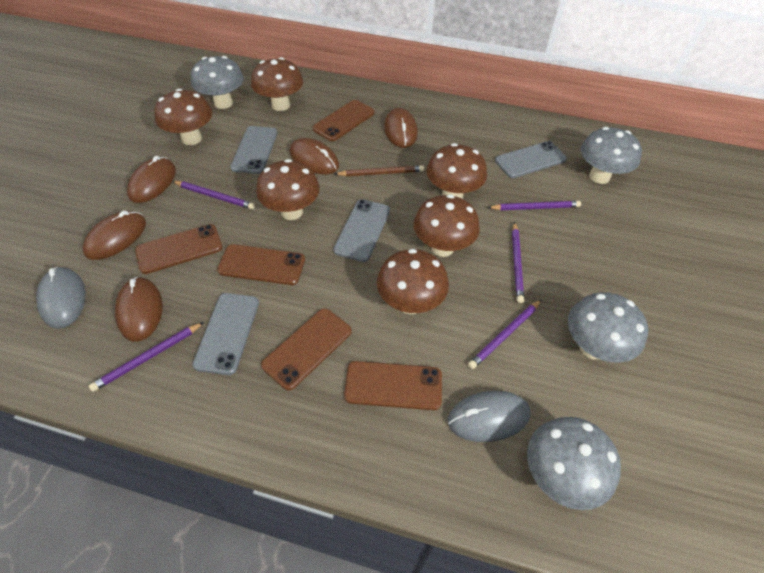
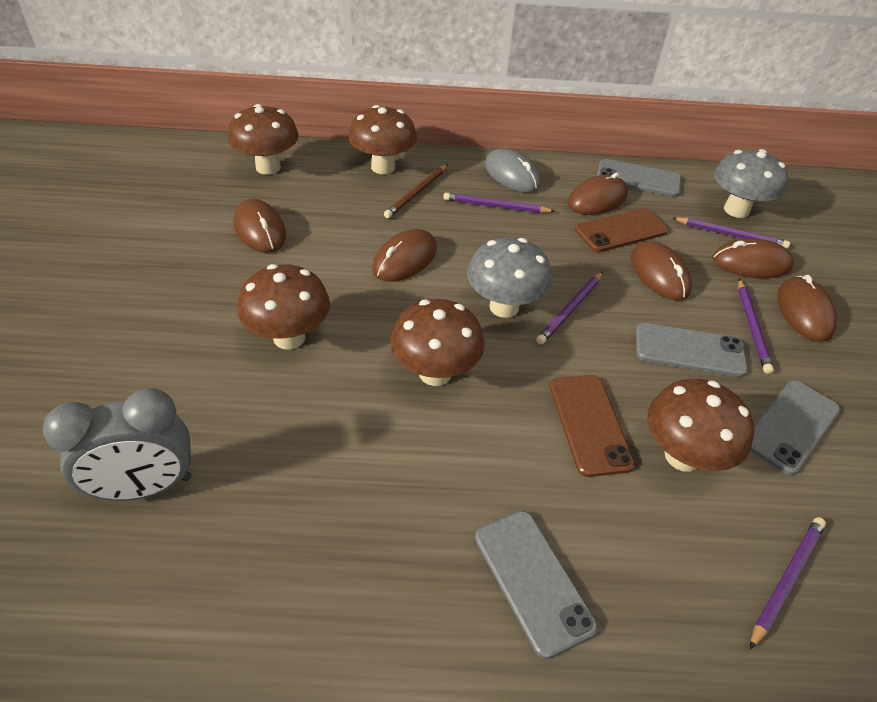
brown mouse: 5 -> 6
brown mushroom: 6 -> 5
brown phone: 5 -> 2
grey clock: 0 -> 1
grey mouse: 2 -> 1
grey mushroom: 4 -> 2

